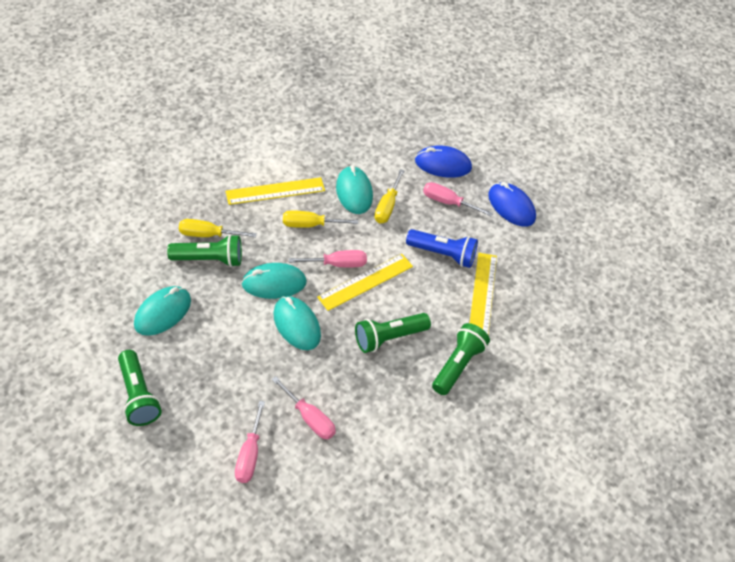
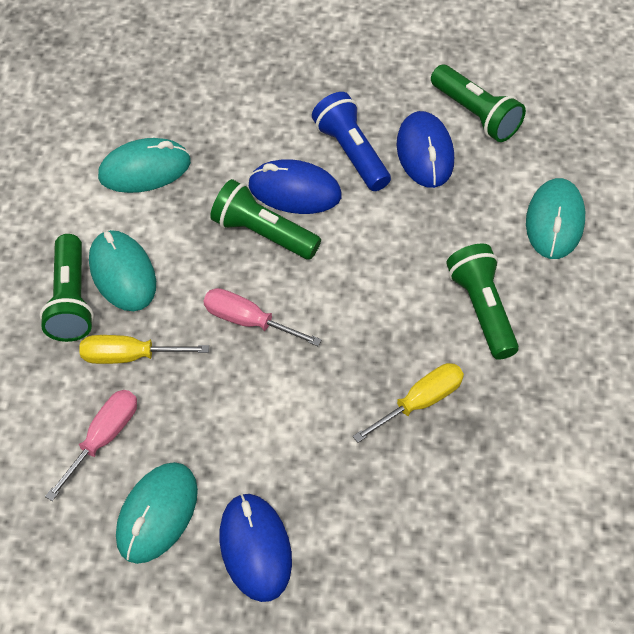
blue mouse: 2 -> 3
pink screwdriver: 4 -> 2
yellow ruler: 3 -> 0
yellow screwdriver: 3 -> 2

